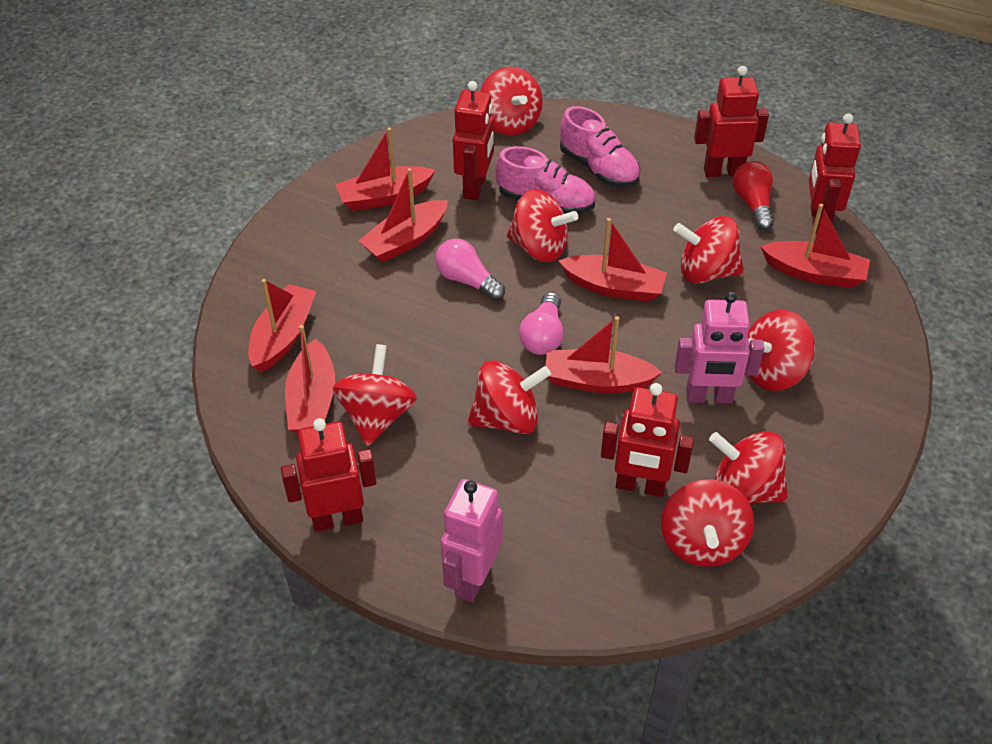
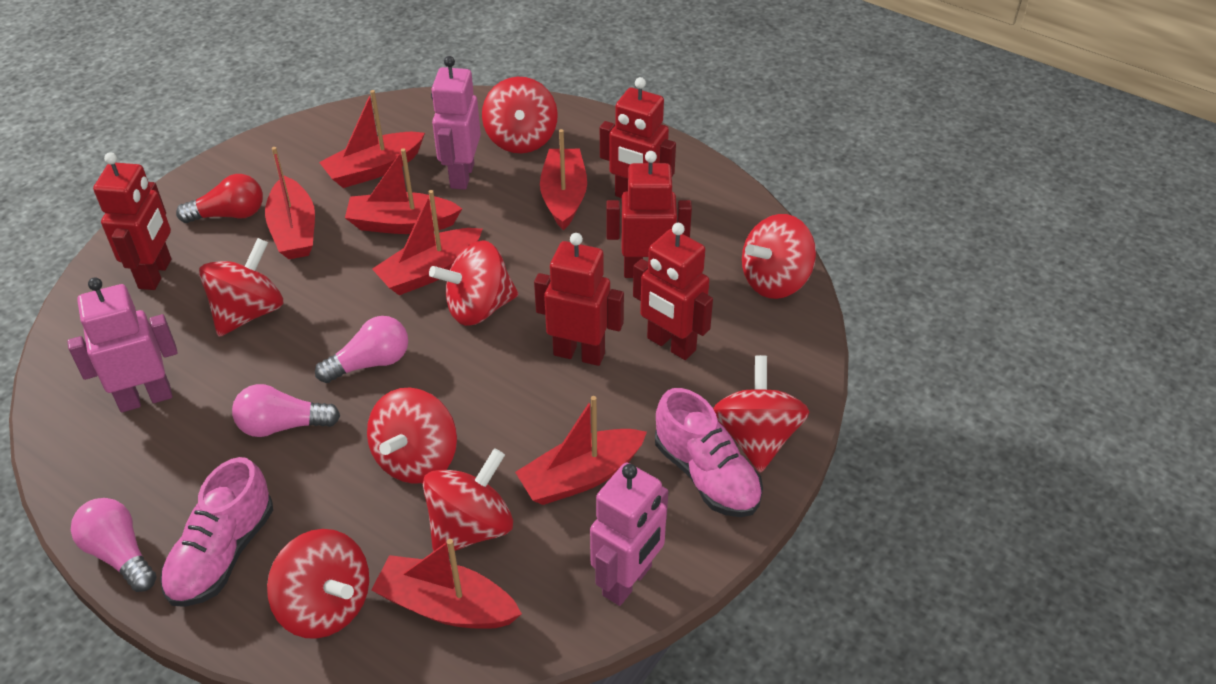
pink light bulb: 2 -> 3
pink robot: 2 -> 3

